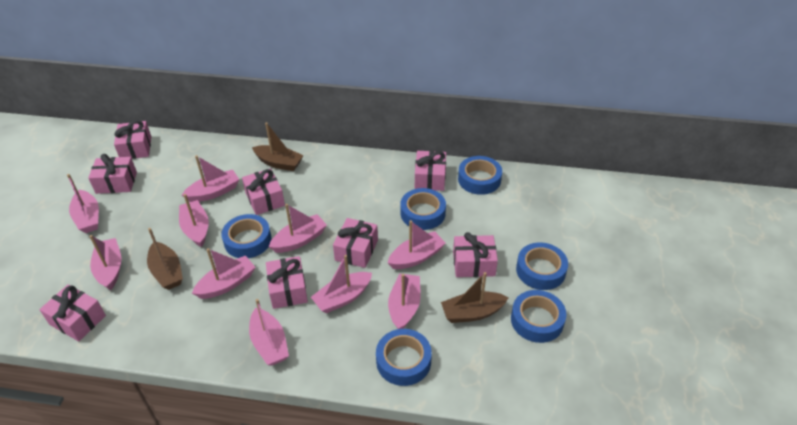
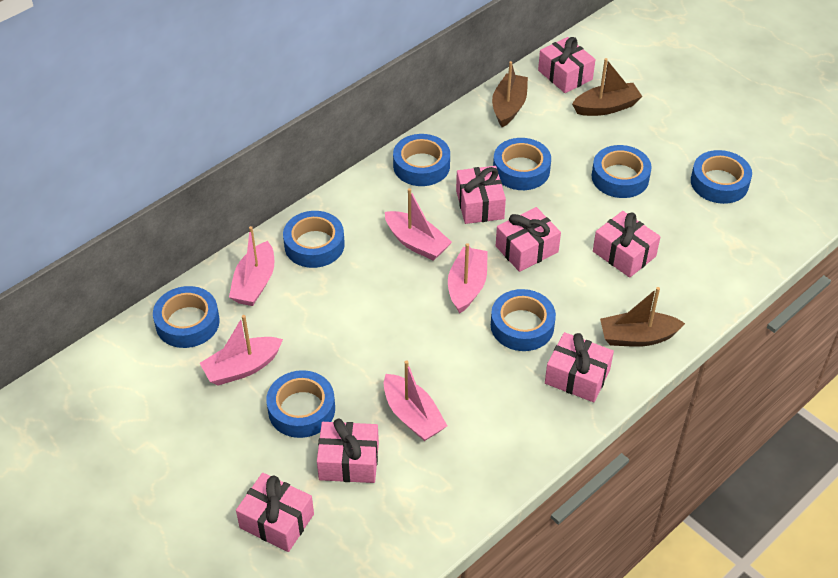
blue tape: 6 -> 8
pink boat: 10 -> 5
pink gift: 8 -> 7

